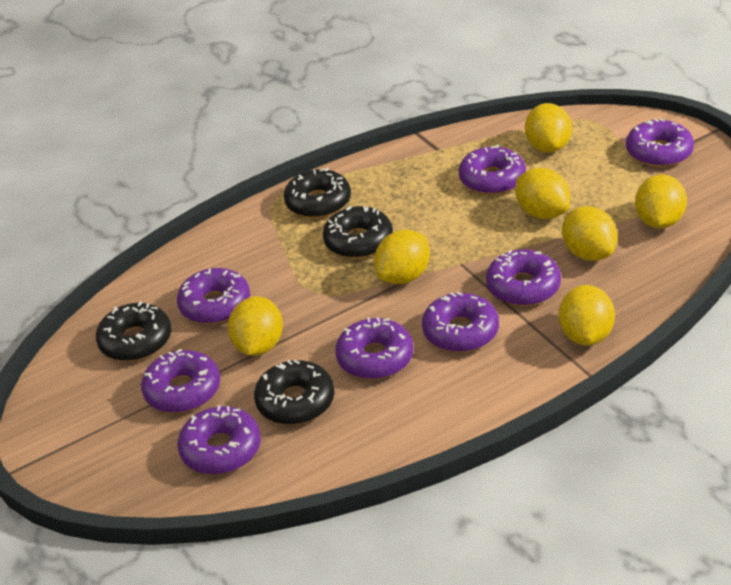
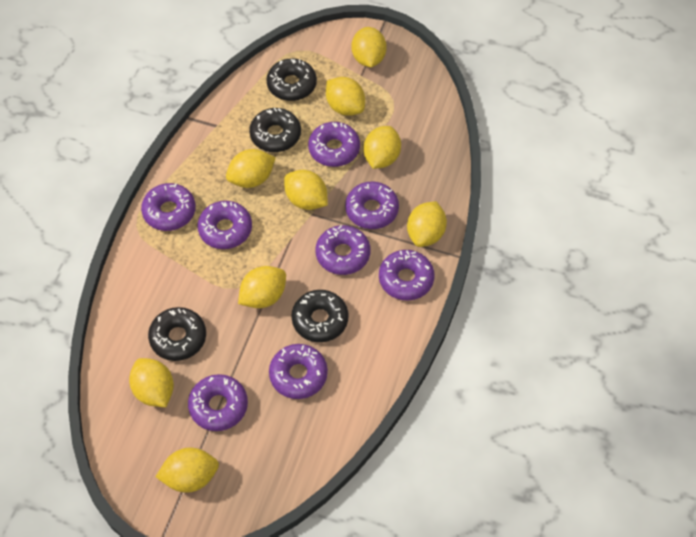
yellow lemon: 7 -> 9

